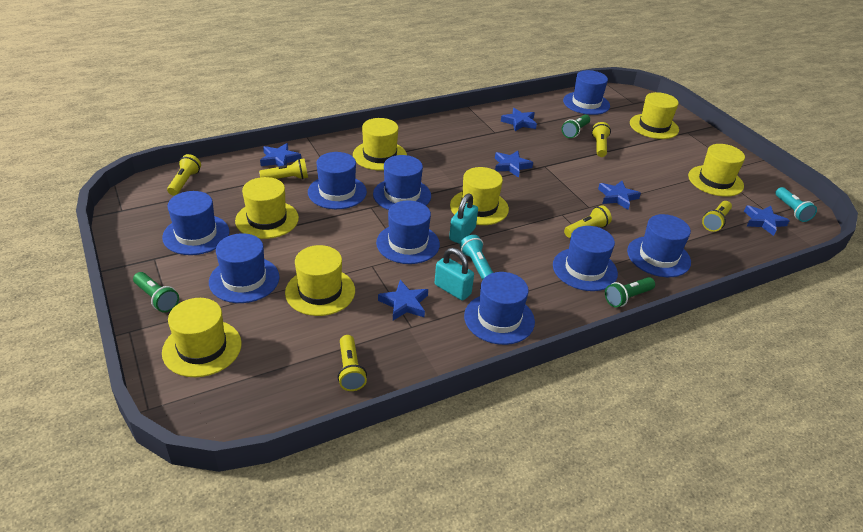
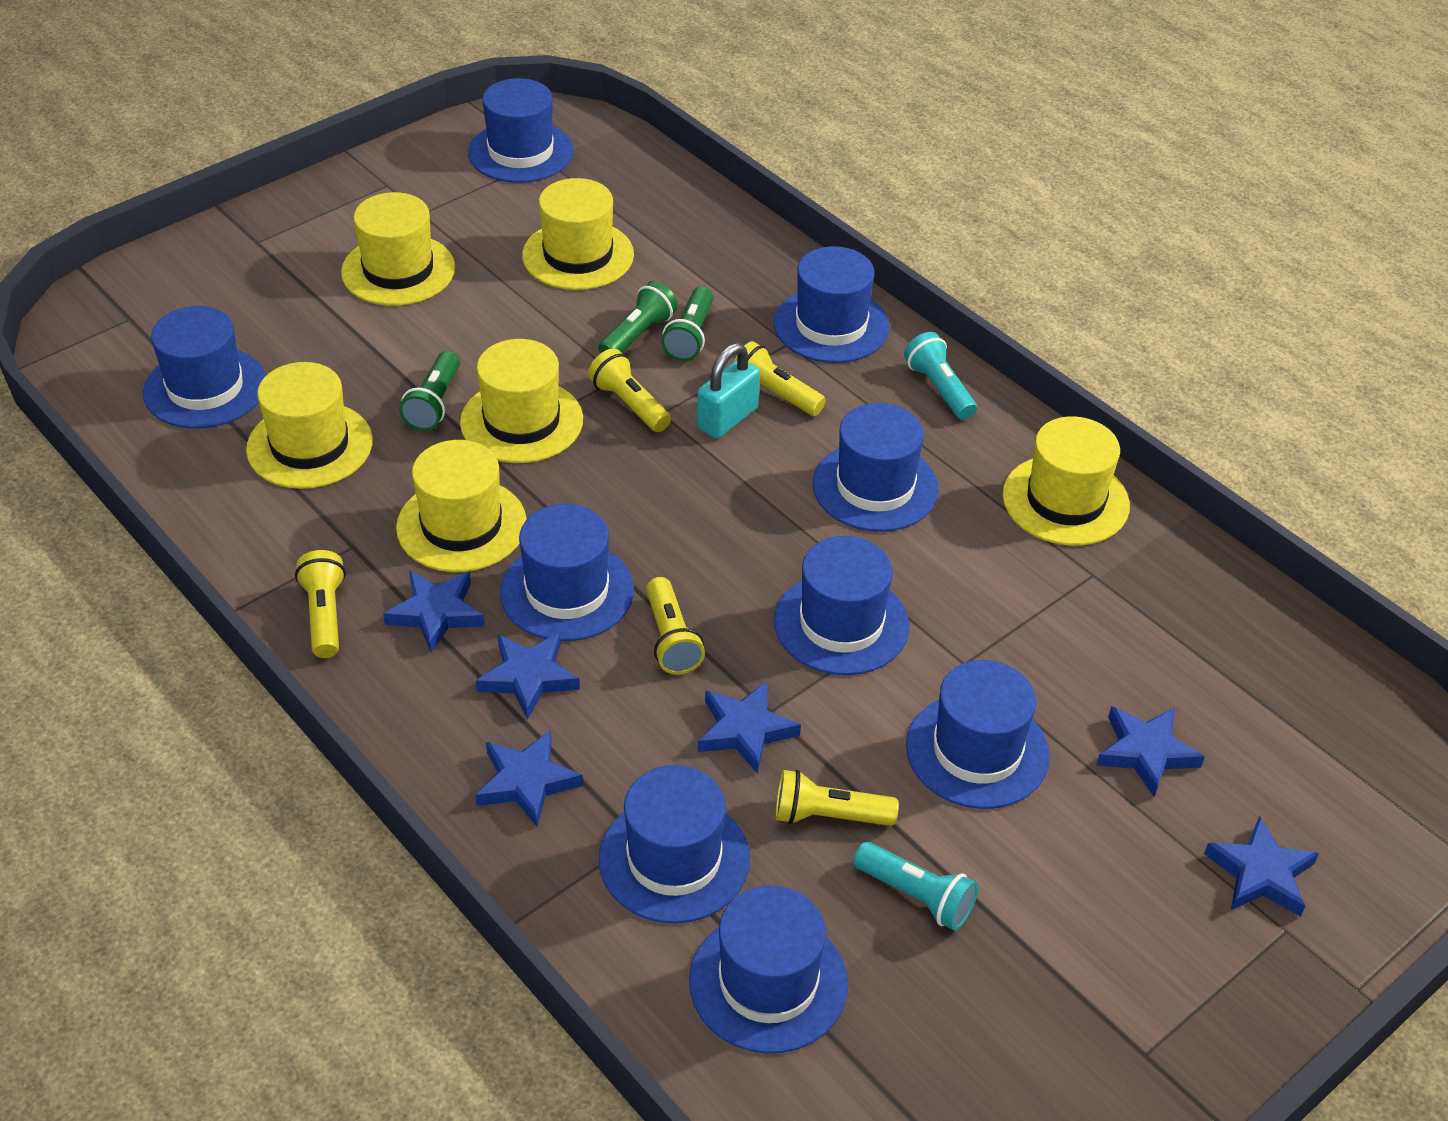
turquoise padlock: 2 -> 1
yellow flashlight: 6 -> 5
yellow hat: 7 -> 6

